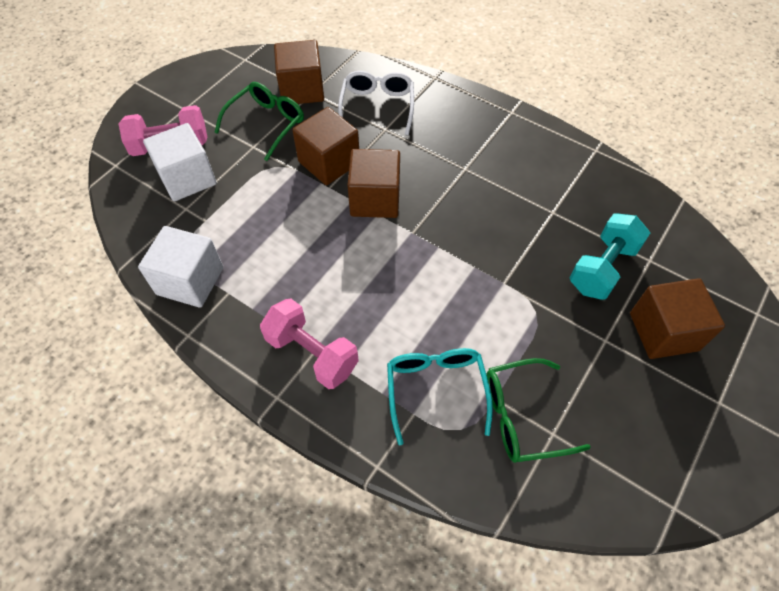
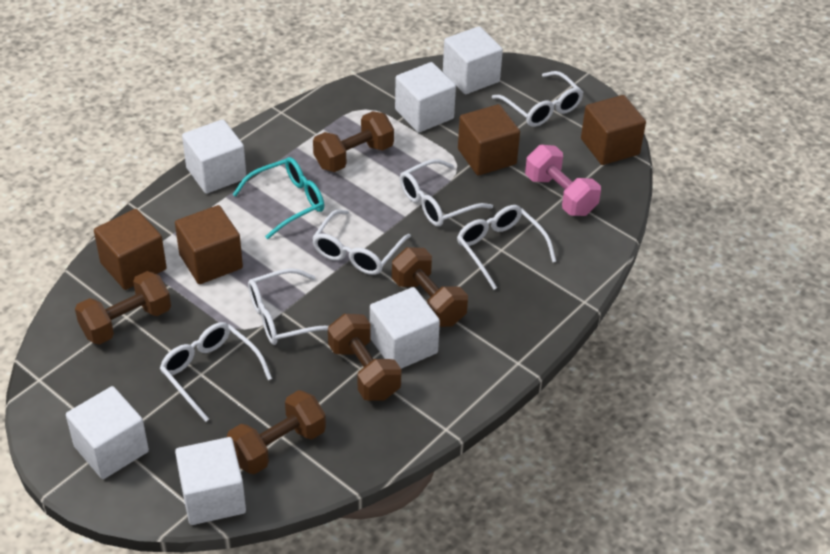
brown dumbbell: 0 -> 5
green glasses: 2 -> 0
pink dumbbell: 2 -> 1
turquoise dumbbell: 1 -> 0
white cube: 2 -> 6
white glasses: 1 -> 6

